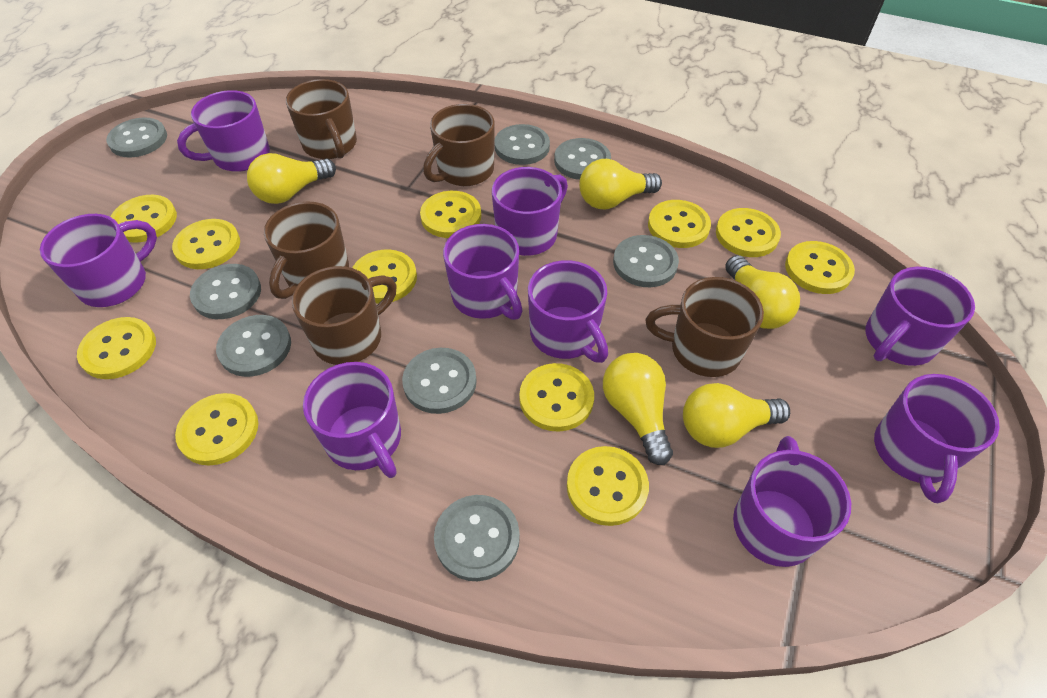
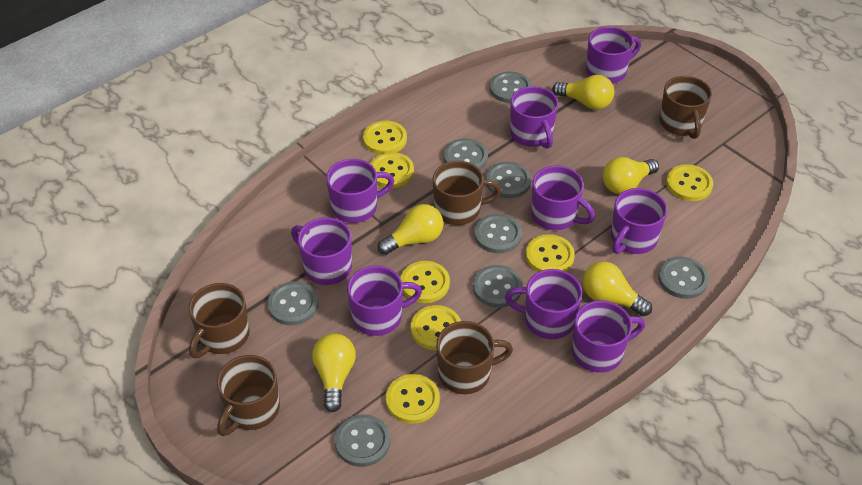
yellow button: 11 -> 7

